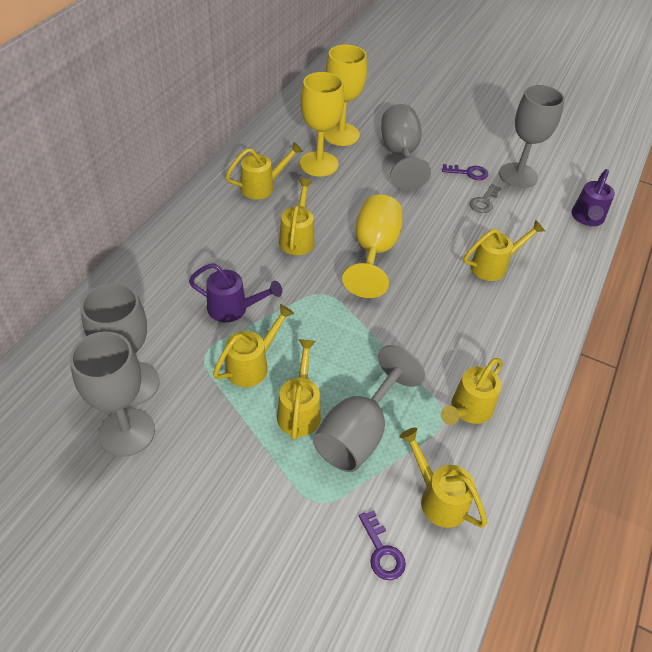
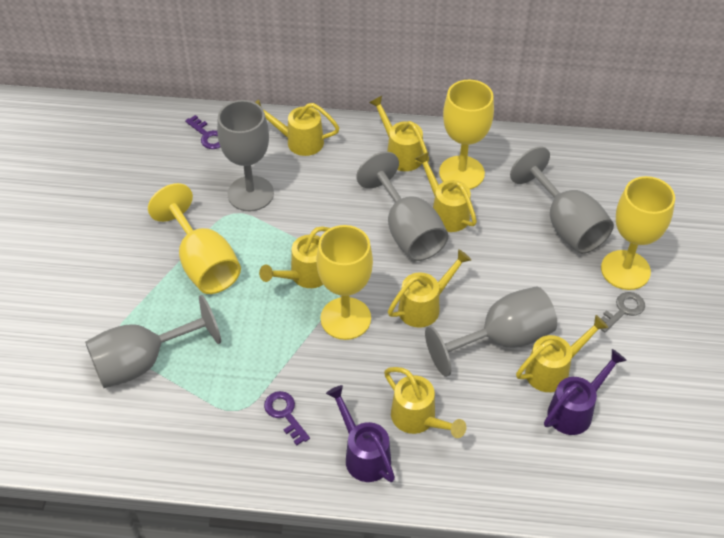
yellow goblet: 3 -> 4

